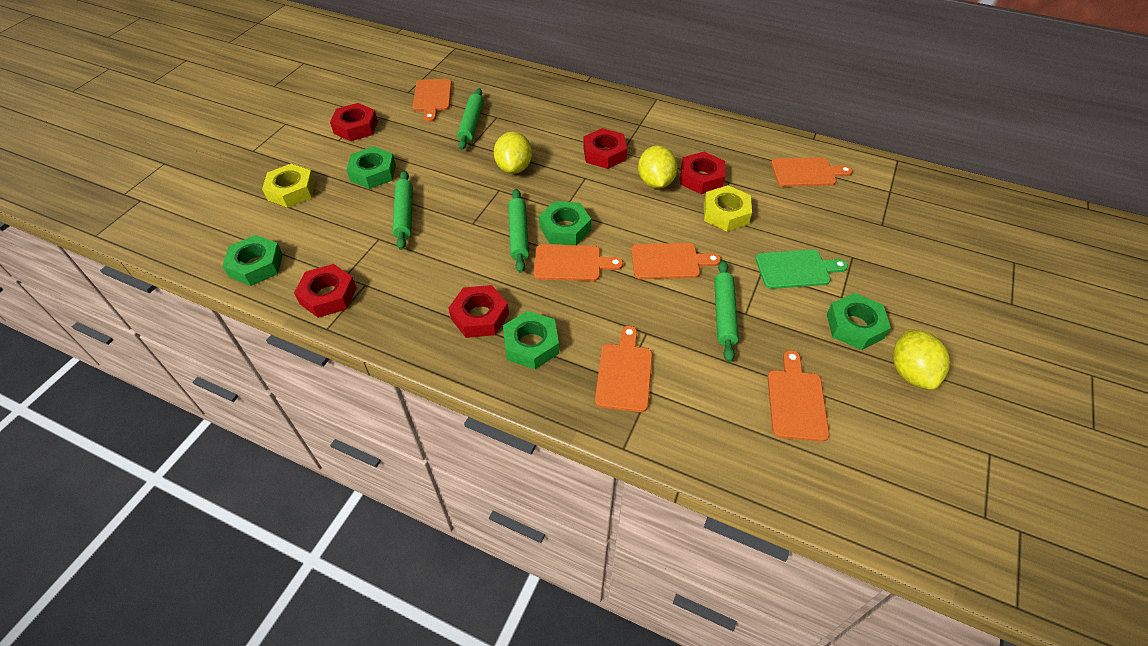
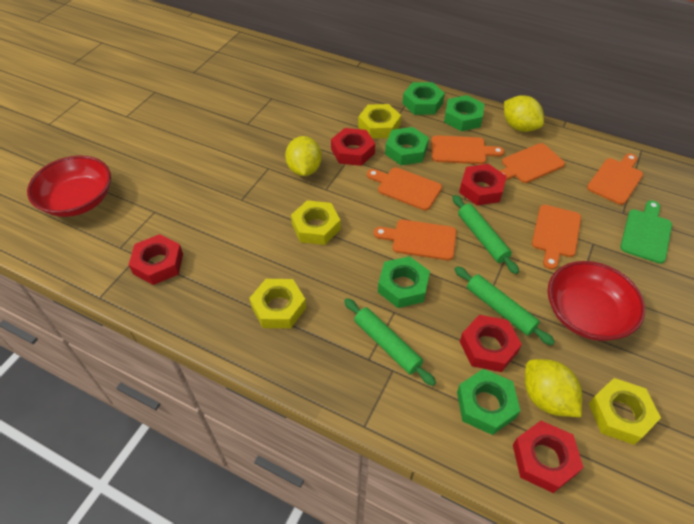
green rolling pin: 4 -> 3
red bowl: 0 -> 2
yellow nut: 2 -> 4

